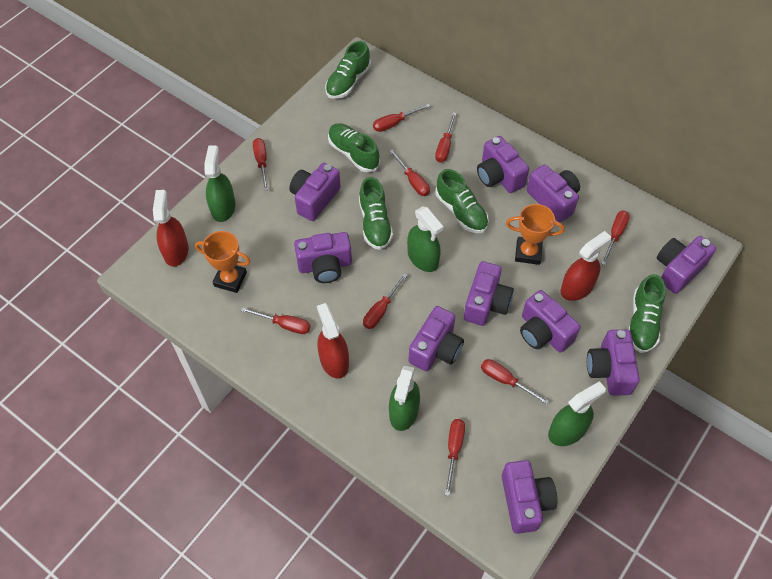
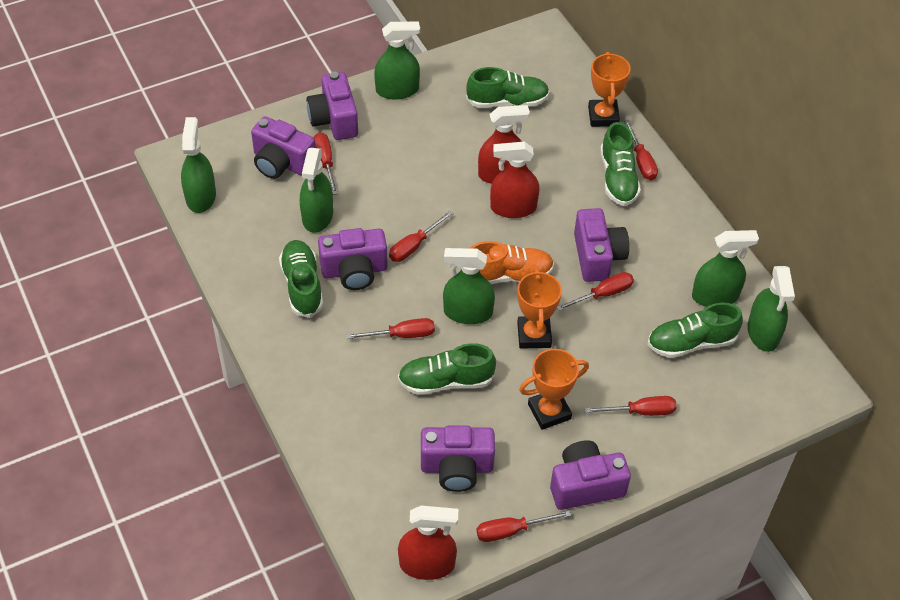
green spray bottle: 4 -> 6
orange shoe: 0 -> 1
orange trophy: 2 -> 3
purple camera: 10 -> 6
red screwdriver: 9 -> 7

